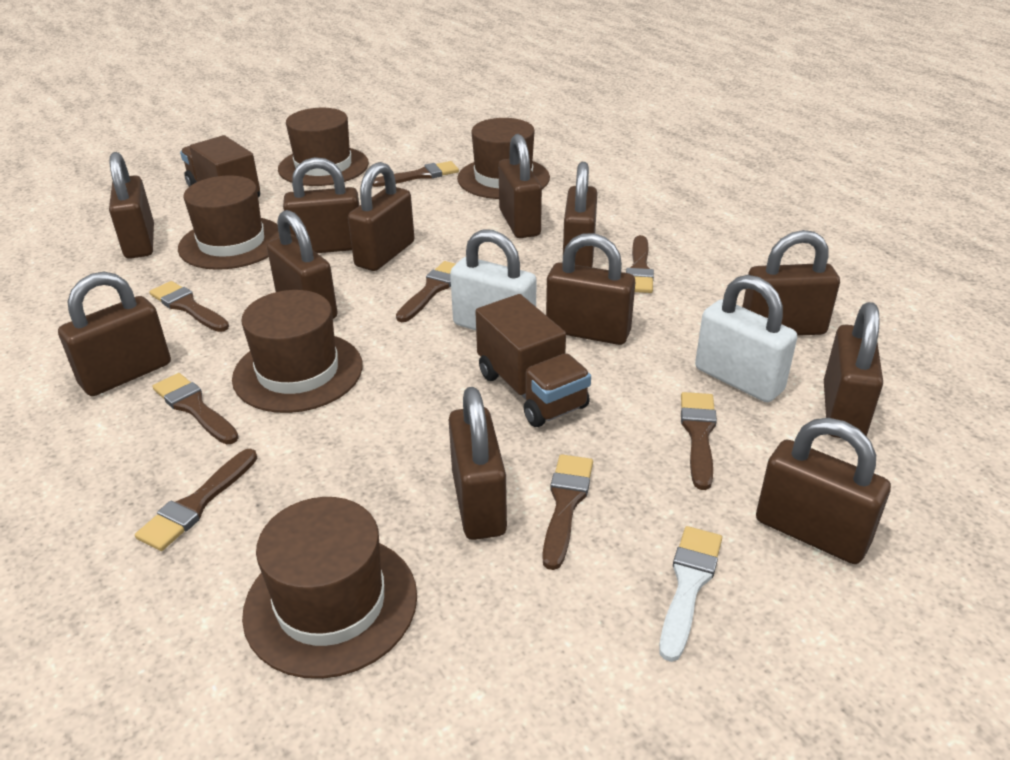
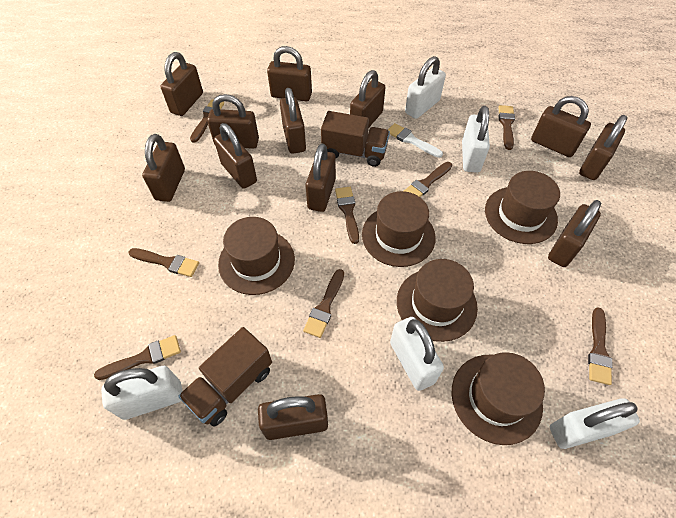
white padlock: 2 -> 5

